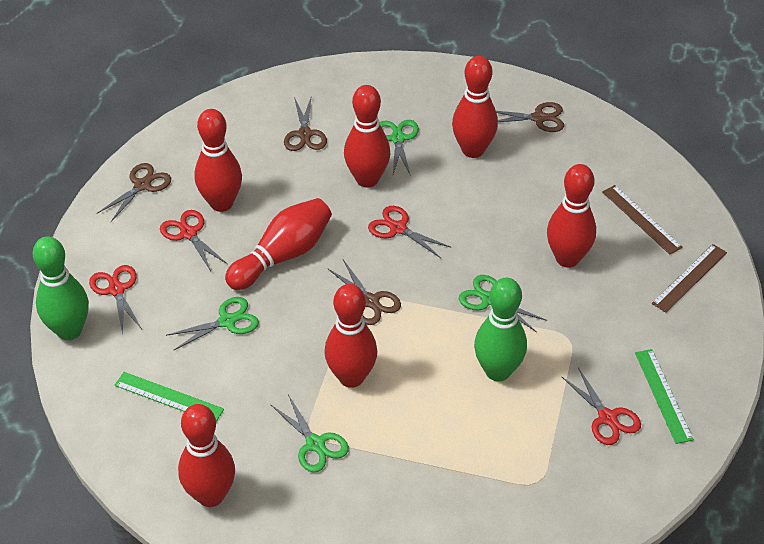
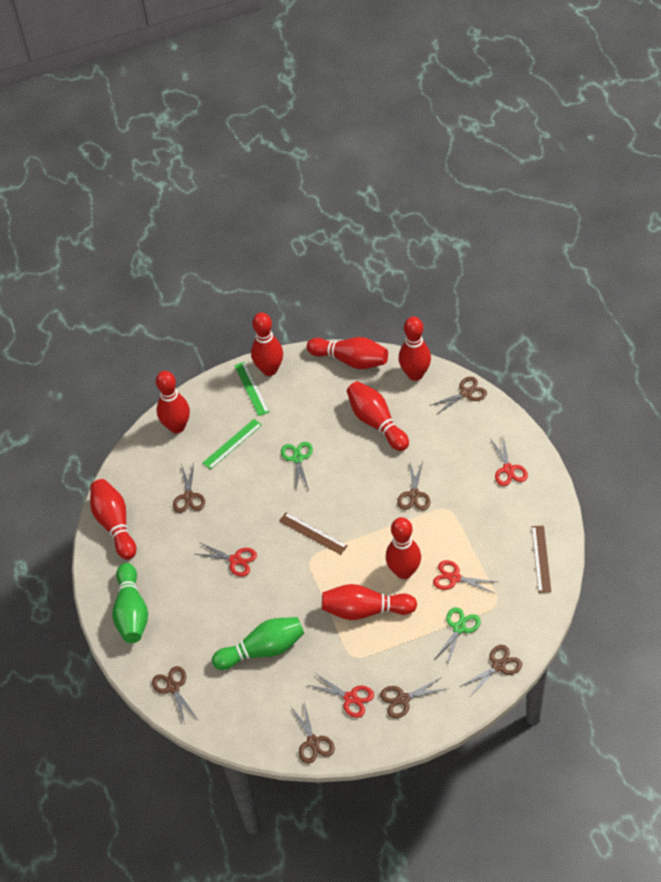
brown scissors: 4 -> 7
green scissors: 4 -> 2
red bowling pin: 7 -> 8

